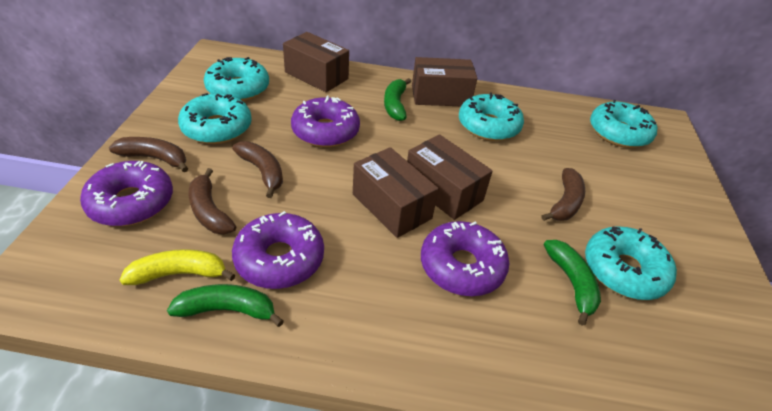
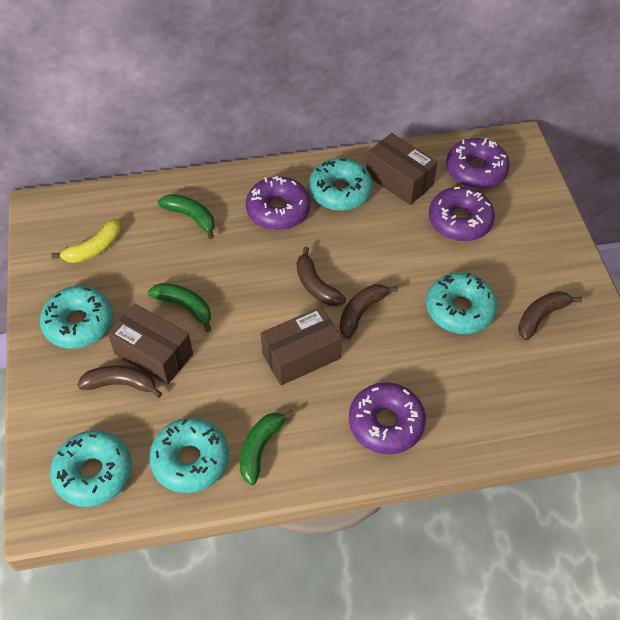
brown box: 4 -> 3

